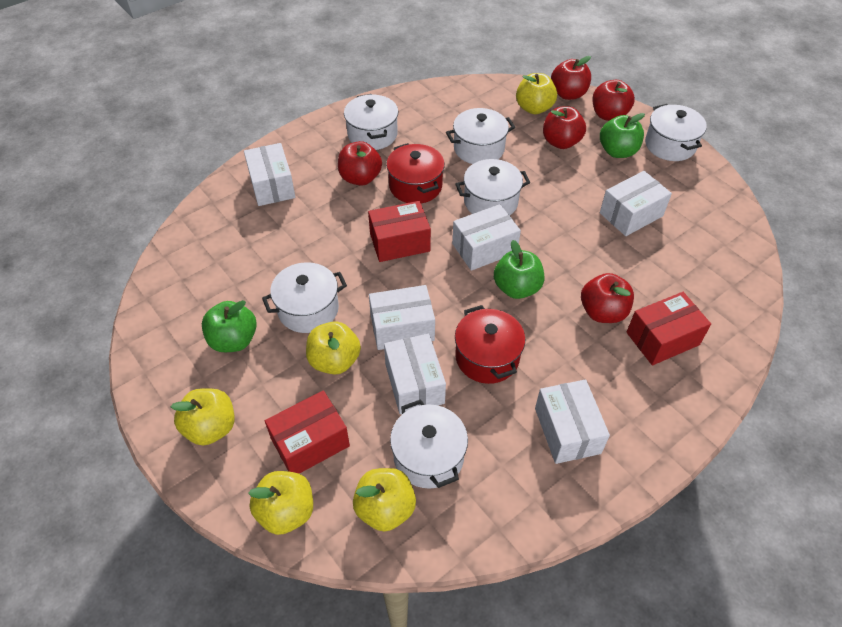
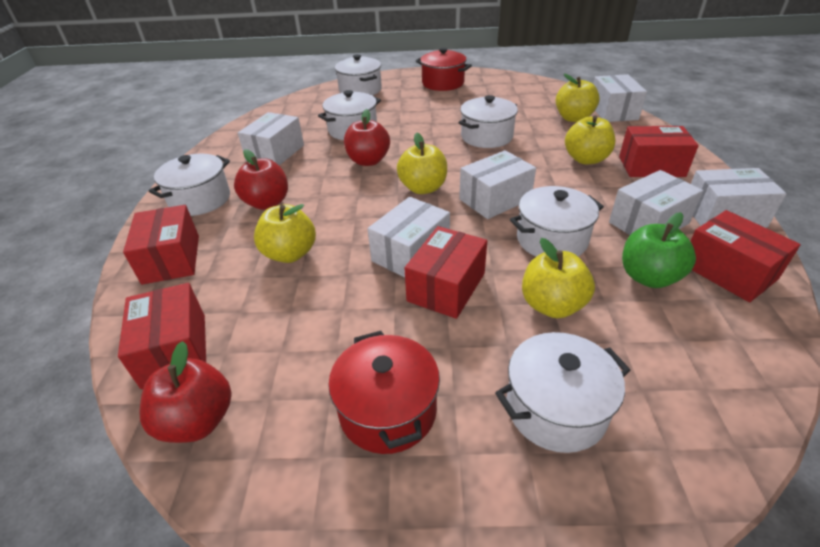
green apple: 3 -> 1
red apple: 5 -> 3
red box: 3 -> 5

